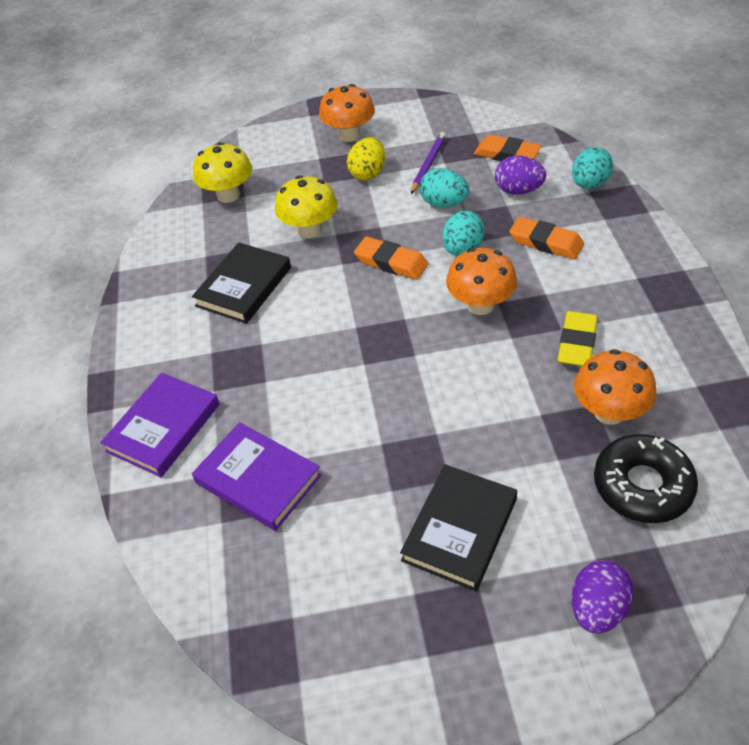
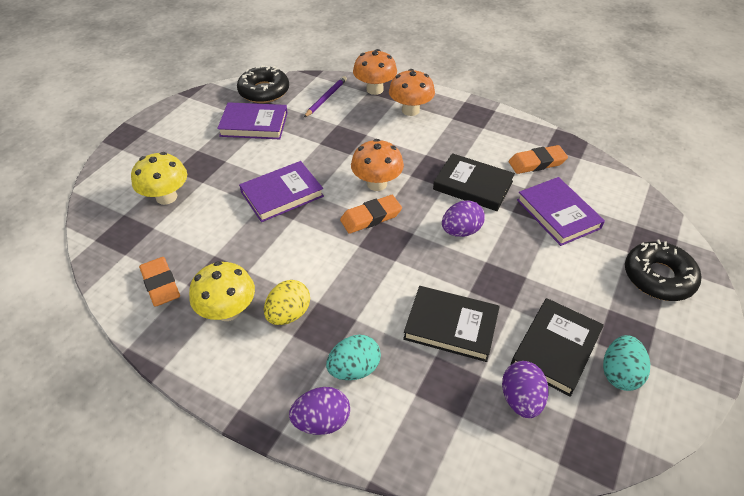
black book: 2 -> 3
black donut: 1 -> 2
purple book: 2 -> 3
purple egg: 2 -> 3
turquoise egg: 3 -> 2
yellow eraser: 1 -> 0

